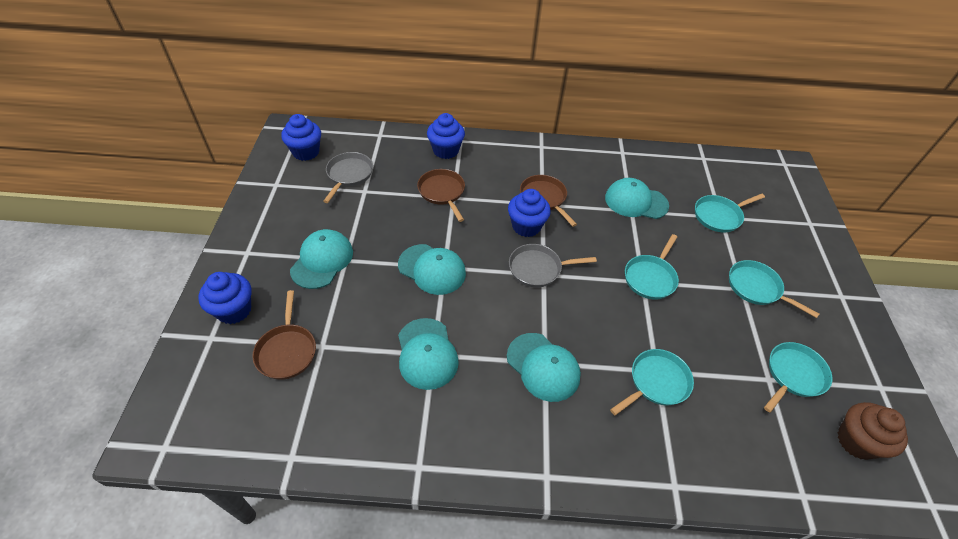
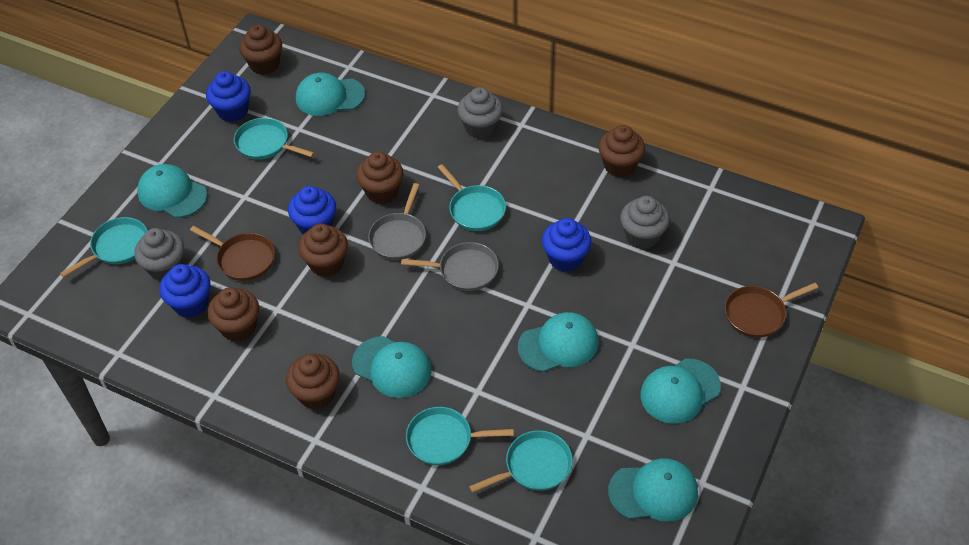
brown cupcake: 1 -> 6
brown pan: 3 -> 2
grey cupcake: 0 -> 3
turquoise cap: 5 -> 6

